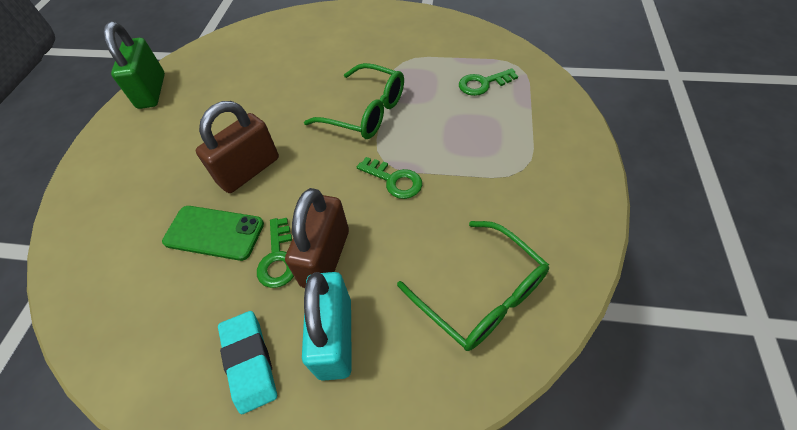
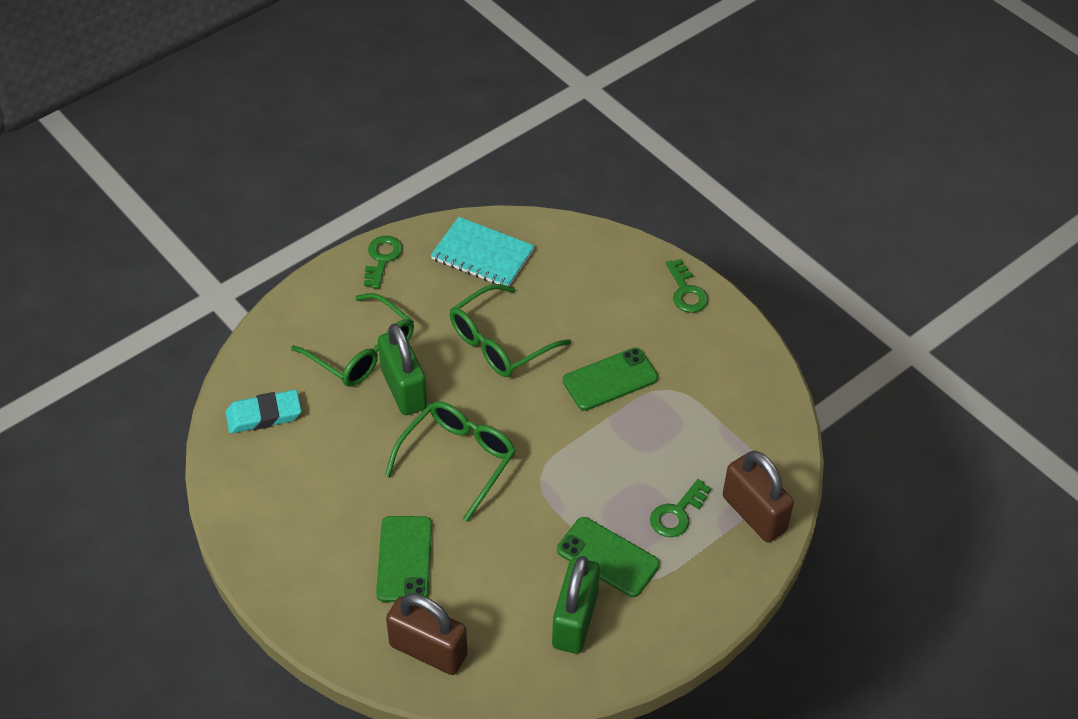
green glasses: 2 -> 3
green padlock: 1 -> 2
green phone: 1 -> 3
turquoise notebook: 0 -> 1
turquoise padlock: 1 -> 0

